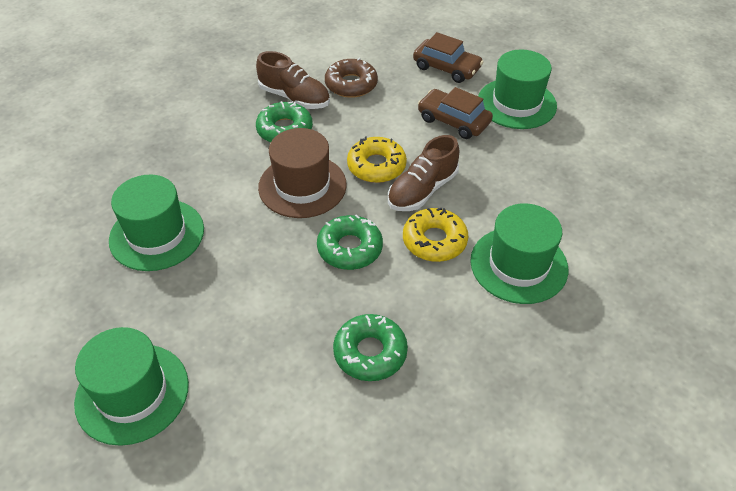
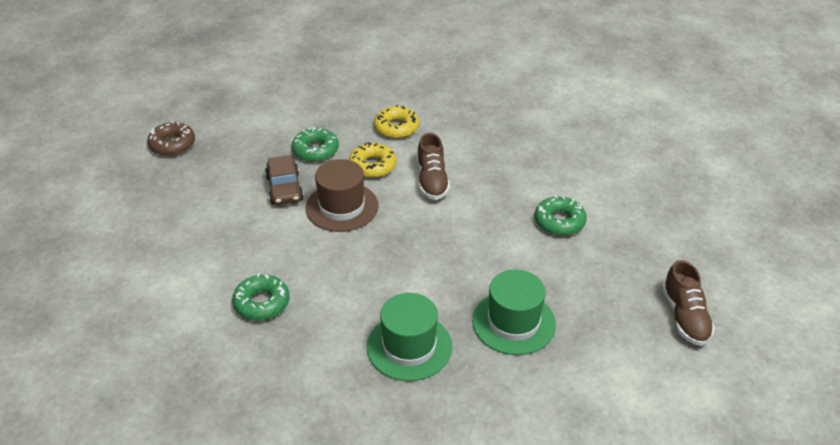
brown car: 2 -> 1
green hat: 4 -> 2

